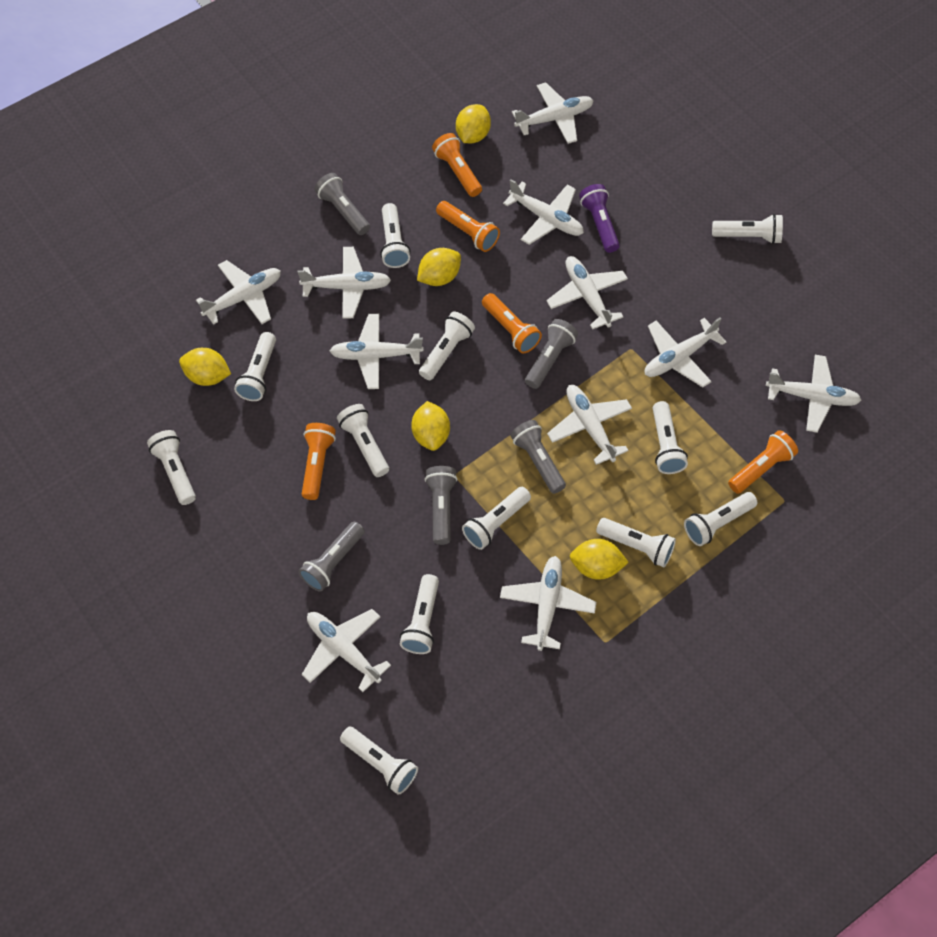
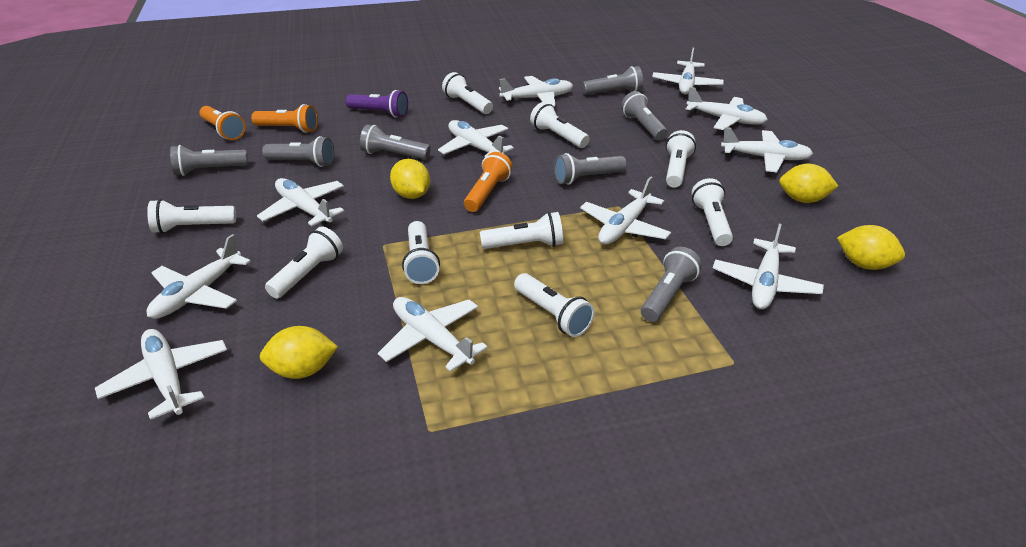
grey flashlight: 5 -> 7
orange flashlight: 5 -> 3
white flashlight: 12 -> 9
yellow lemon: 5 -> 4

